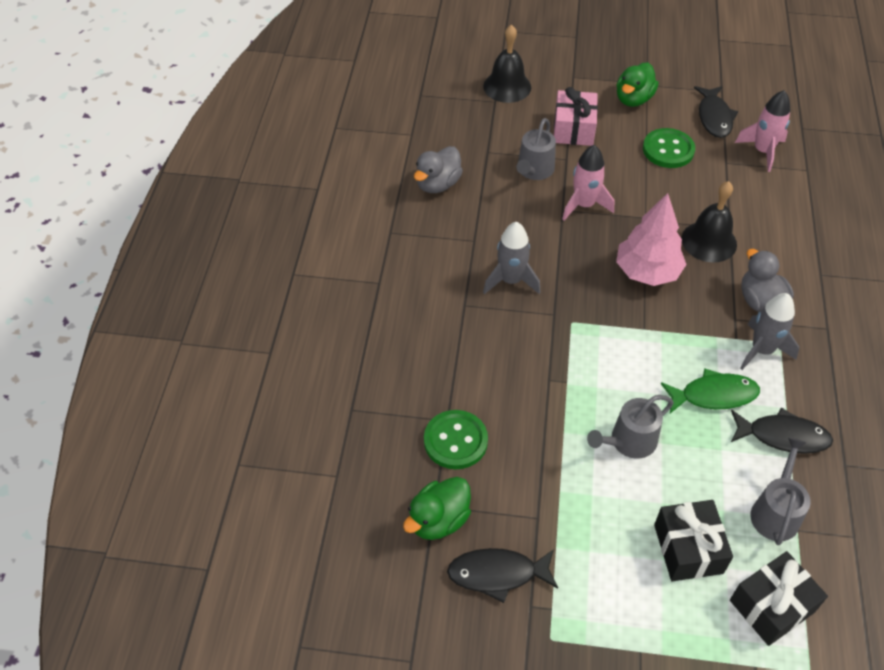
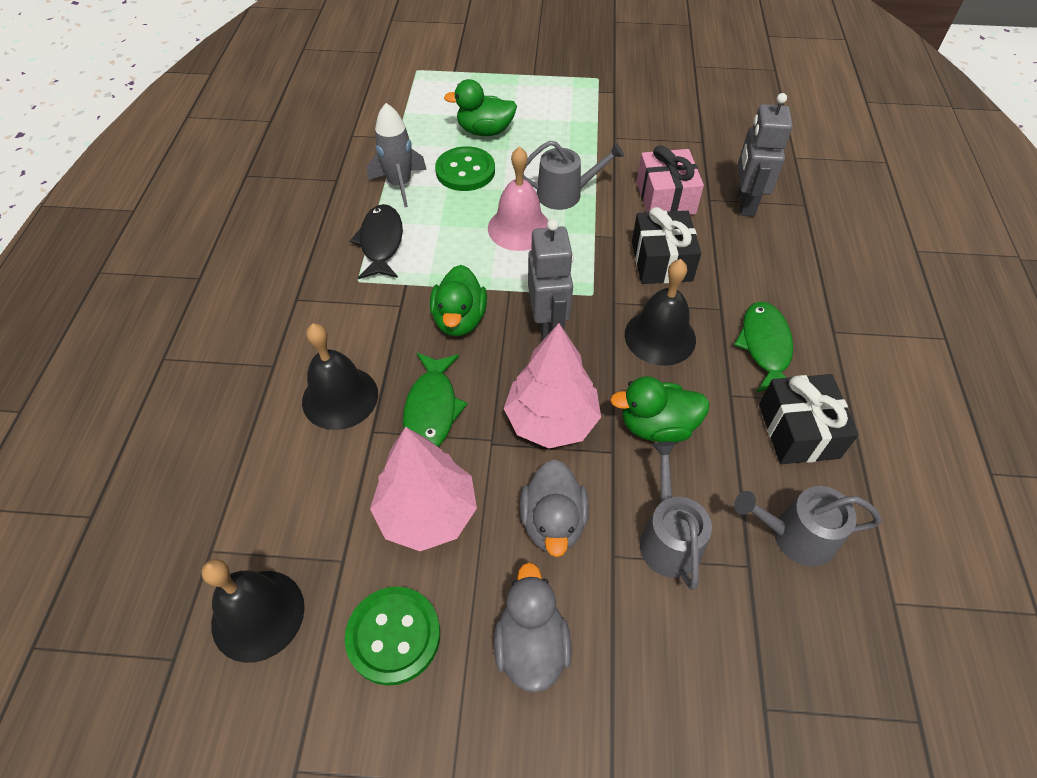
black bell: 2 -> 3
black fish: 3 -> 1
green duck: 2 -> 3
green fish: 1 -> 2
grey robot: 0 -> 2
grey rocket: 2 -> 1
pink bell: 0 -> 1
pink rocket: 2 -> 0
pink tree: 1 -> 2

